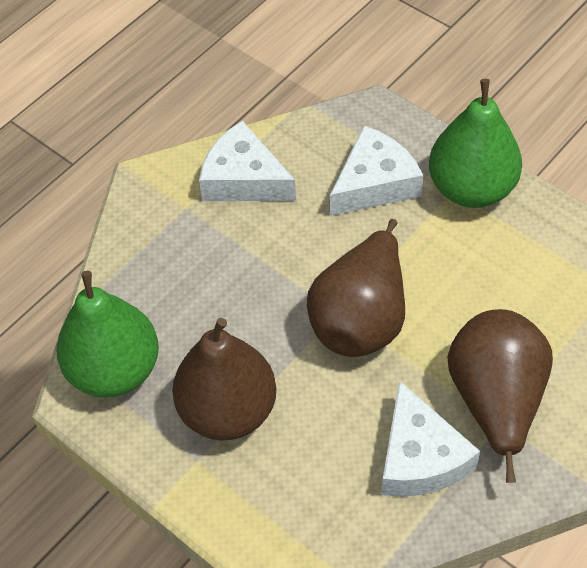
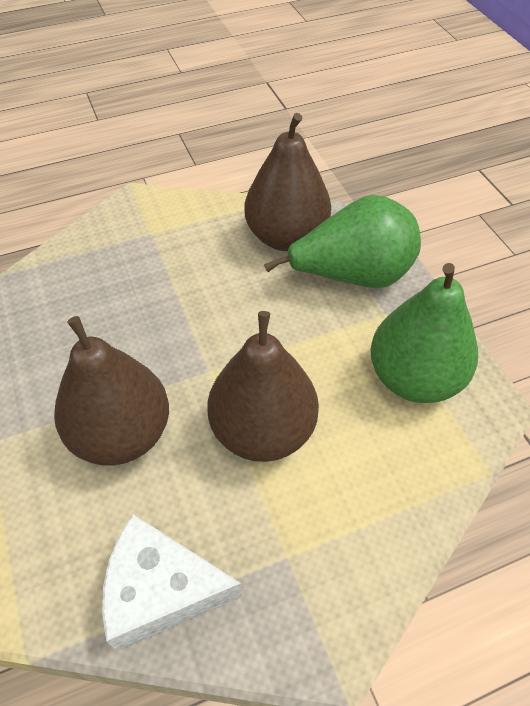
white cheese: 3 -> 1

